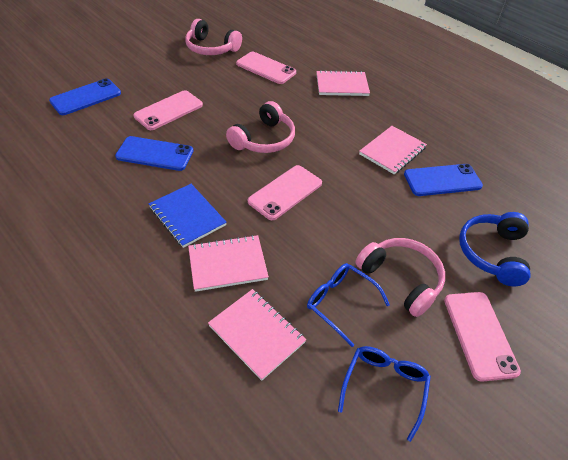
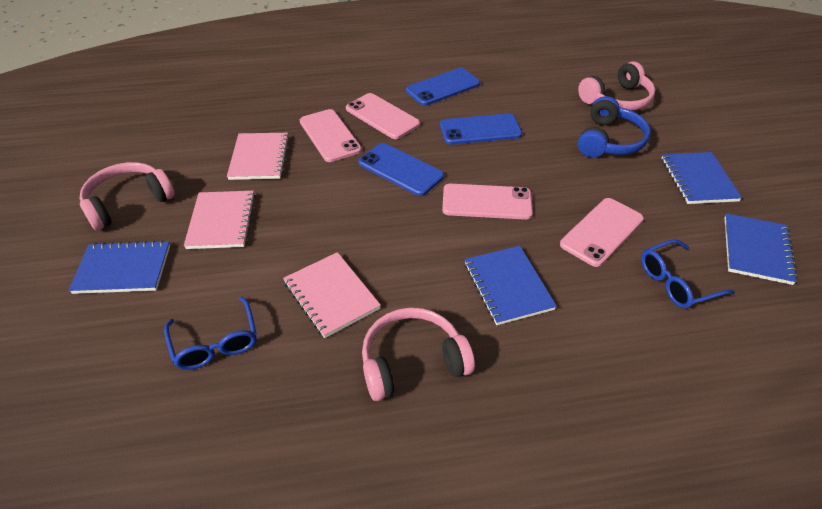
blue notebook: 1 -> 4
pink notebook: 4 -> 3

